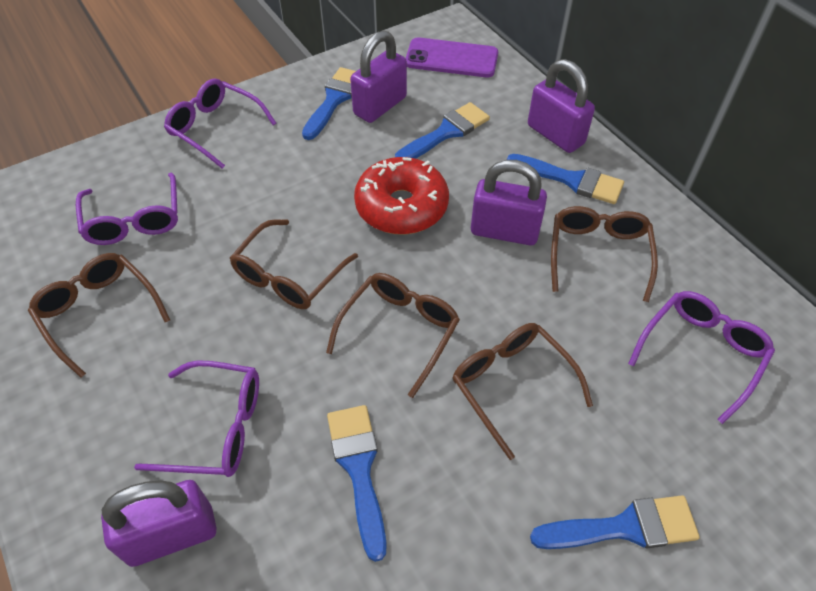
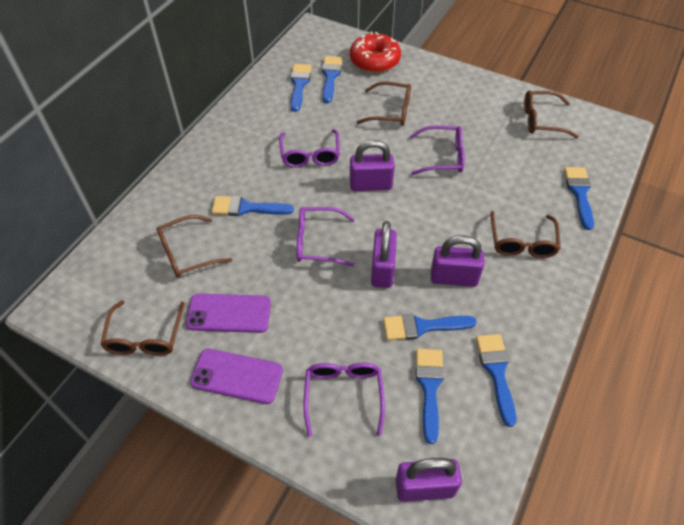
blue brush: 5 -> 7
purple phone: 1 -> 2

